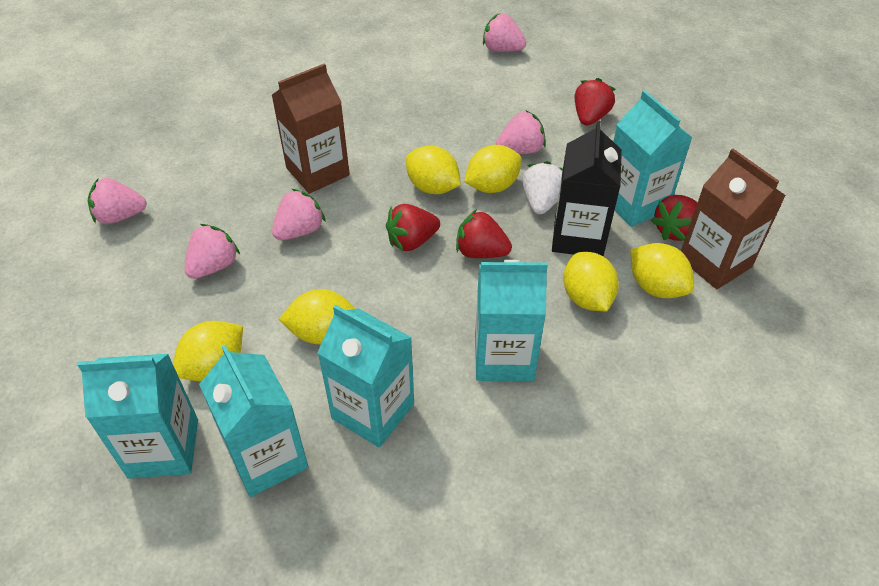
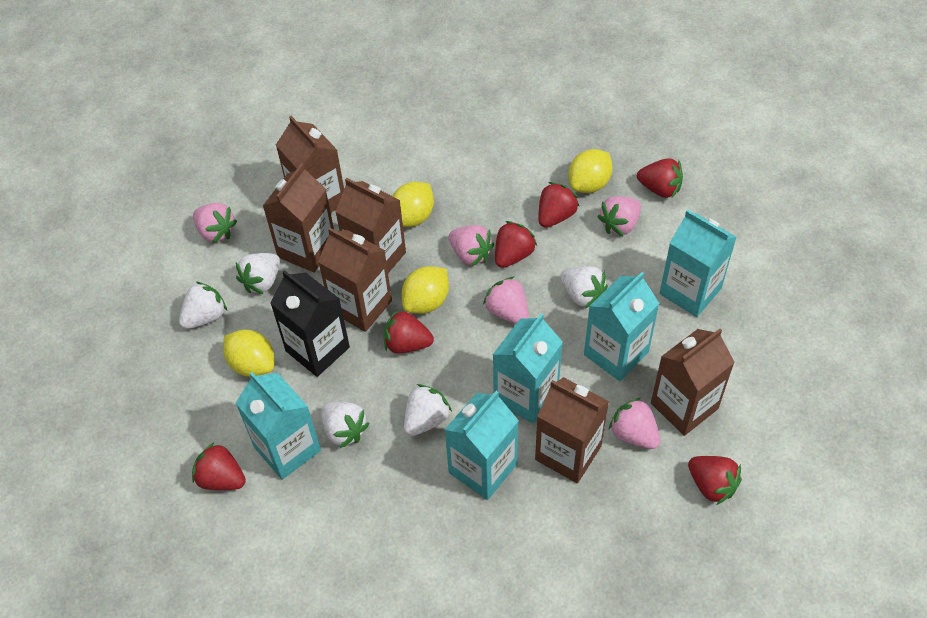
brown carton: 2 -> 6
red strawberry: 4 -> 6
white strawberry: 1 -> 5
yellow lemon: 6 -> 4

